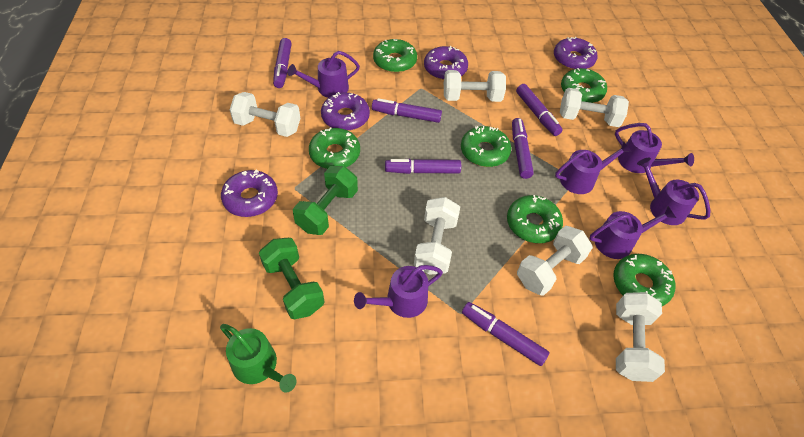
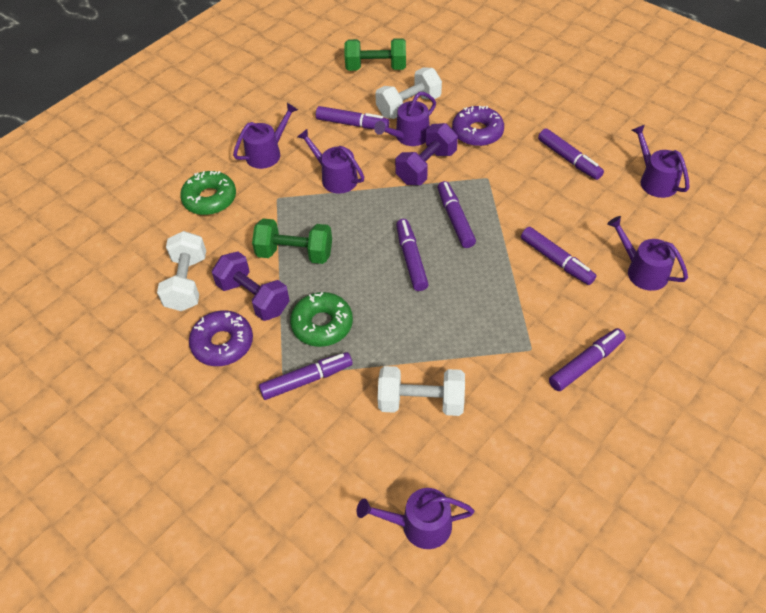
green donut: 6 -> 2
green watering can: 1 -> 0
purple donut: 4 -> 2
purple dumbbell: 0 -> 2
purple marker: 6 -> 7
white dumbbell: 6 -> 3

